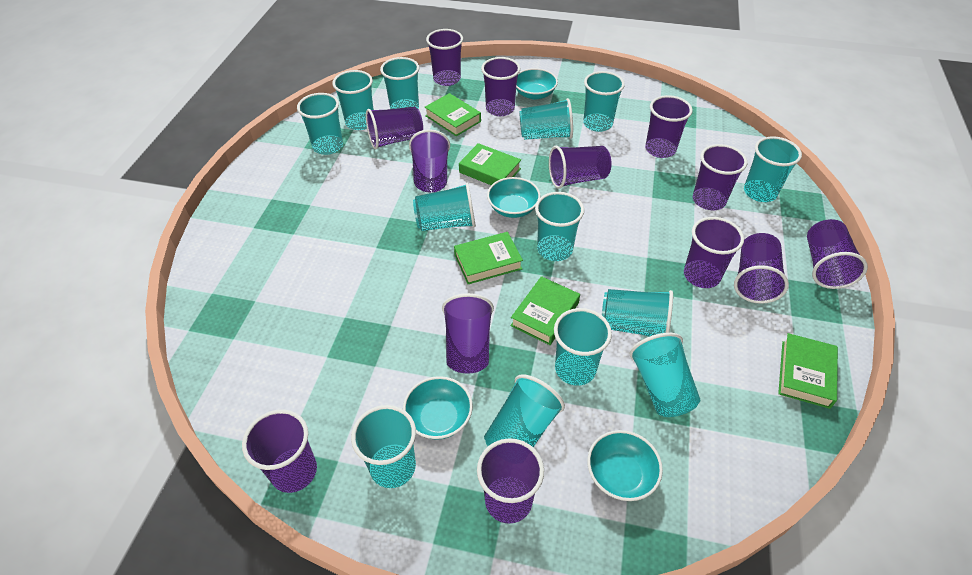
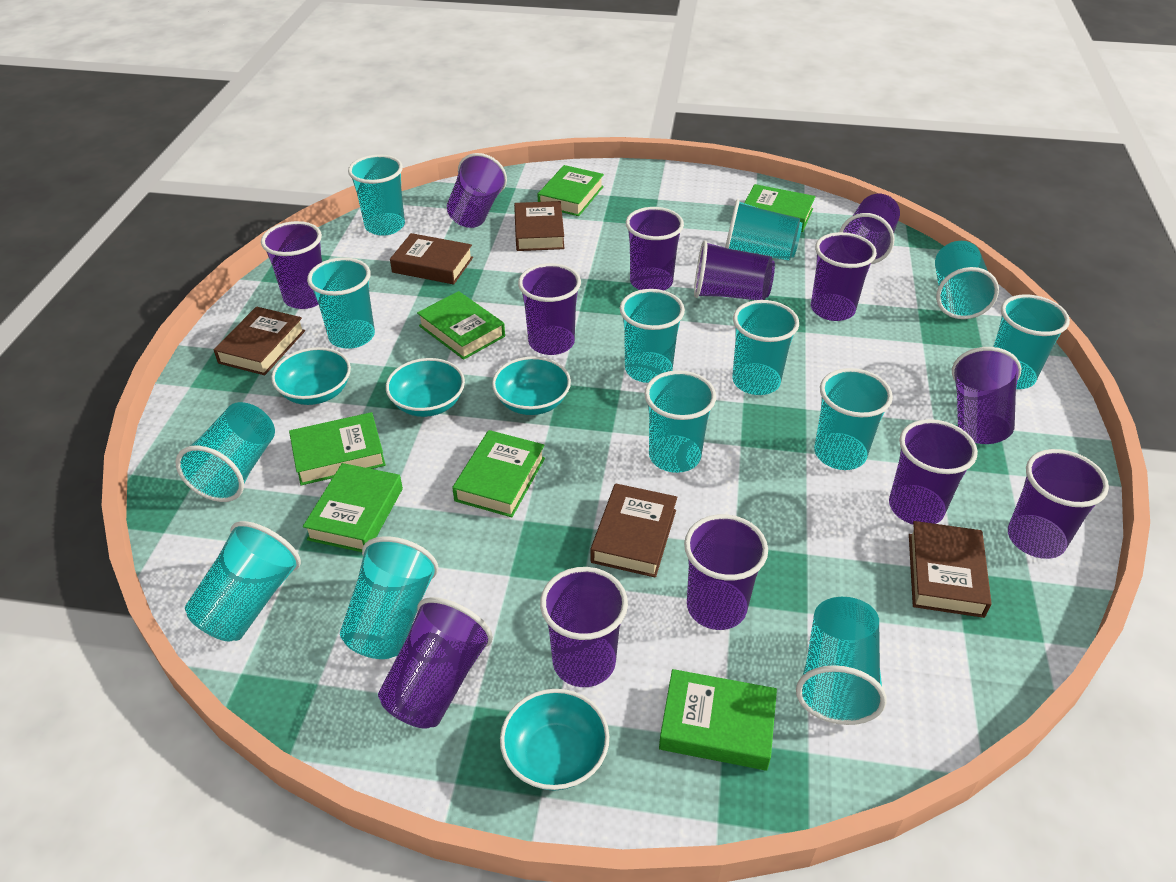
brown book: 0 -> 5
green book: 5 -> 7

